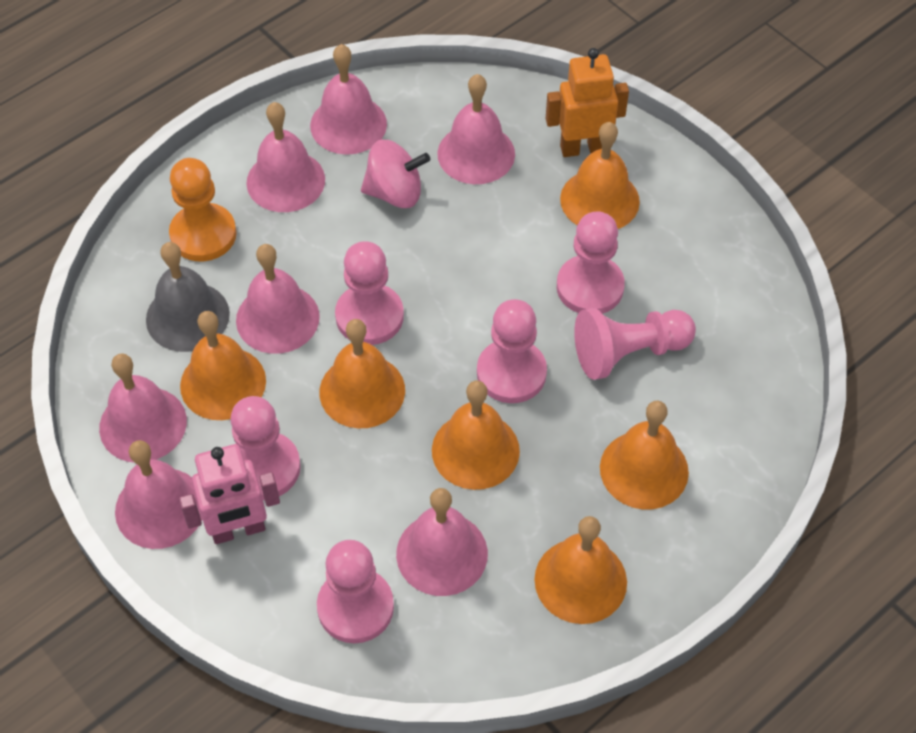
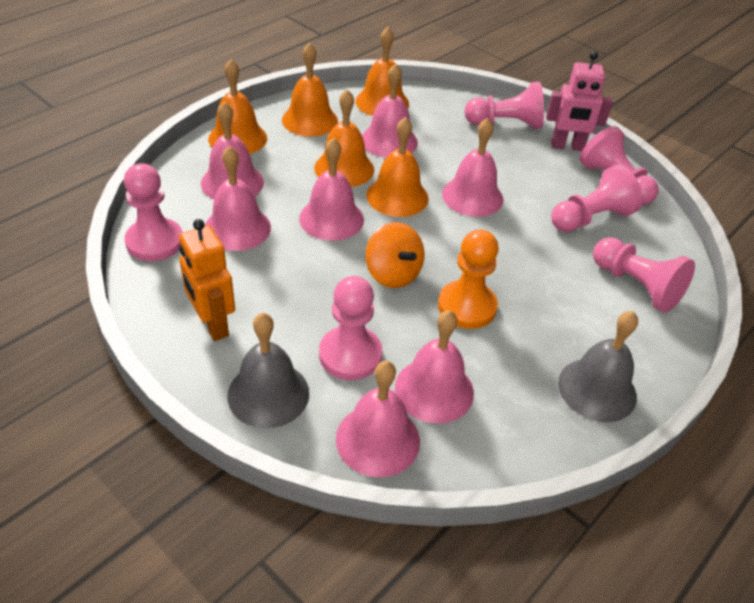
grey bell: 1 -> 2
orange bell: 6 -> 5
orange spinning top: 0 -> 1
pink spinning top: 1 -> 0

